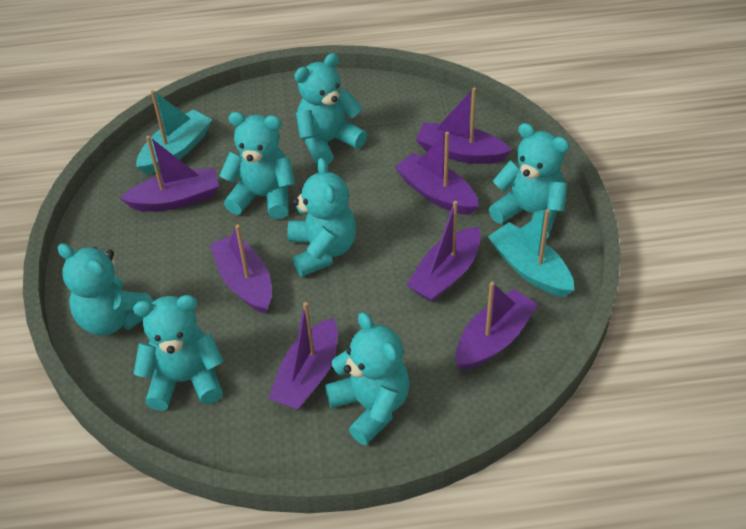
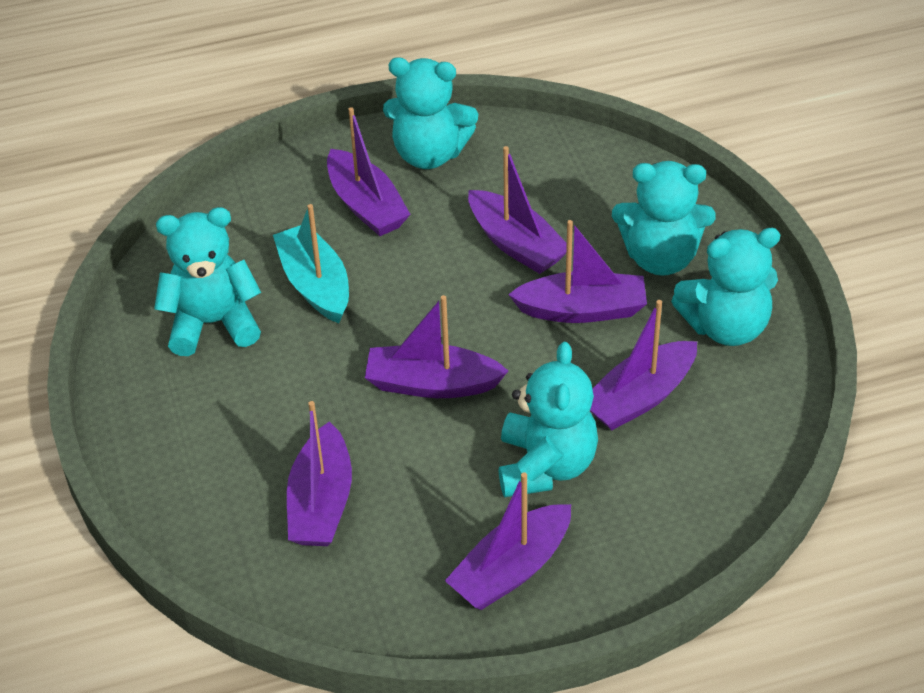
turquoise boat: 2 -> 1
turquoise teddy bear: 7 -> 5

